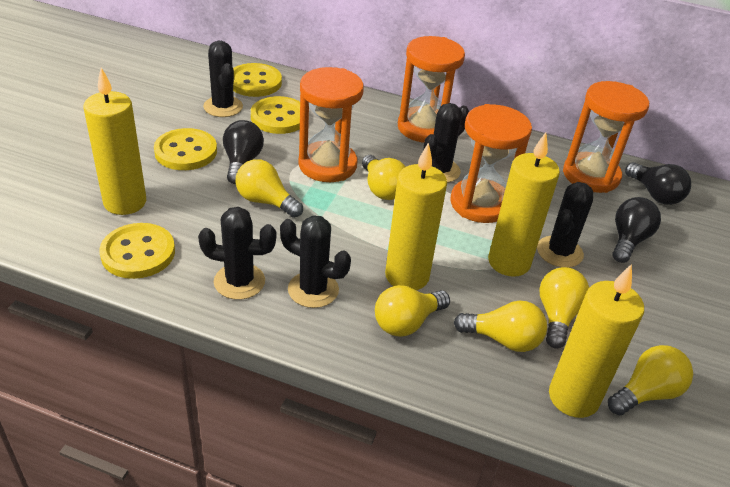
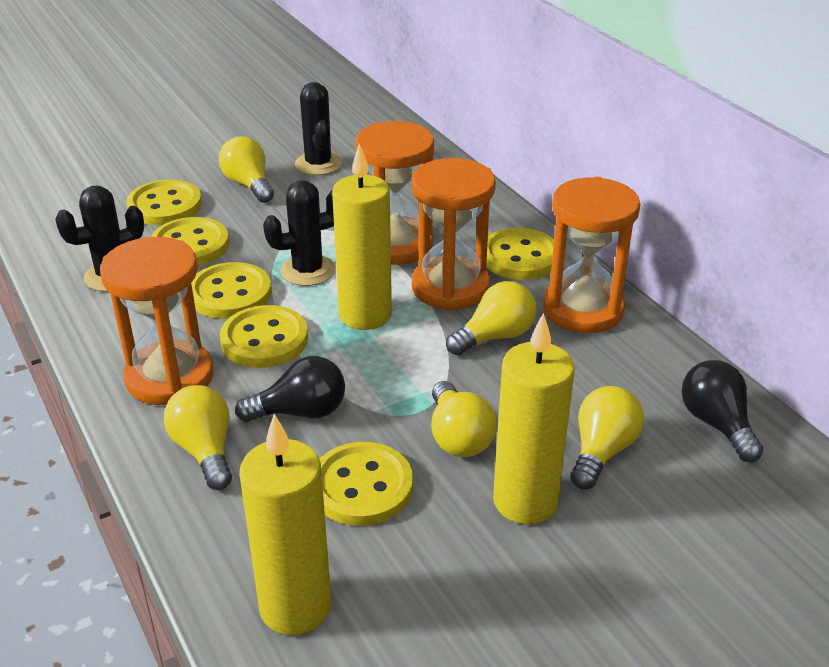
black cactus: 5 -> 3
black light bulb: 3 -> 2
yellow button: 4 -> 6
yellow candle: 4 -> 3
yellow light bulb: 6 -> 5

